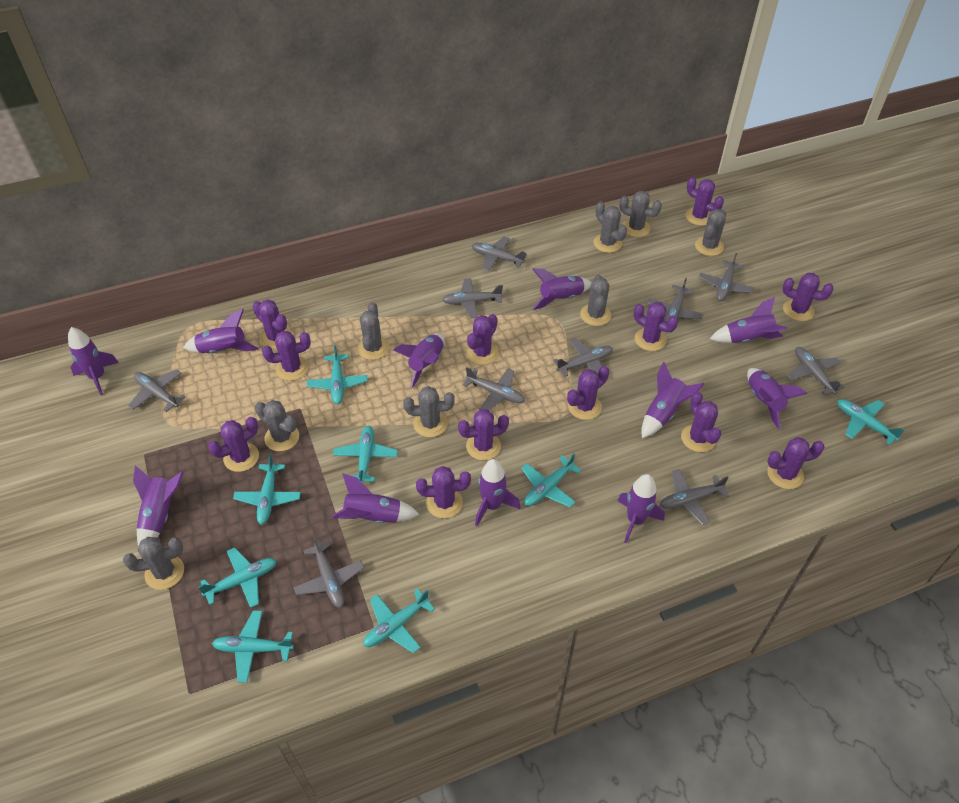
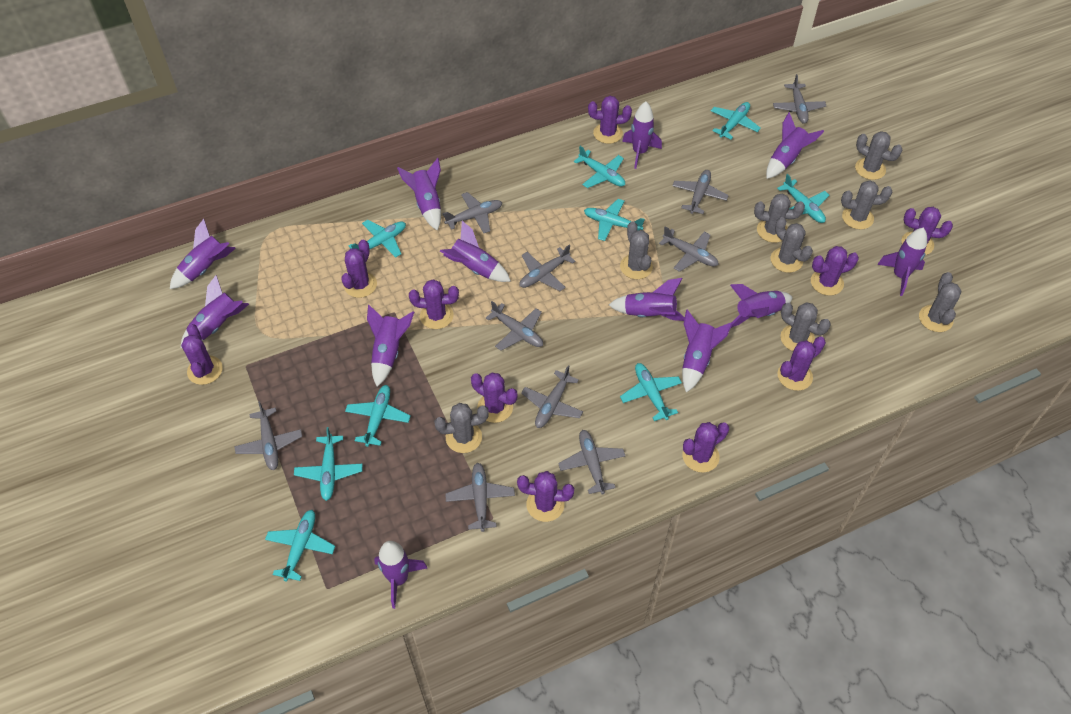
purple cactus: 12 -> 10
purple rocket: 11 -> 12
turquoise plane: 8 -> 9

